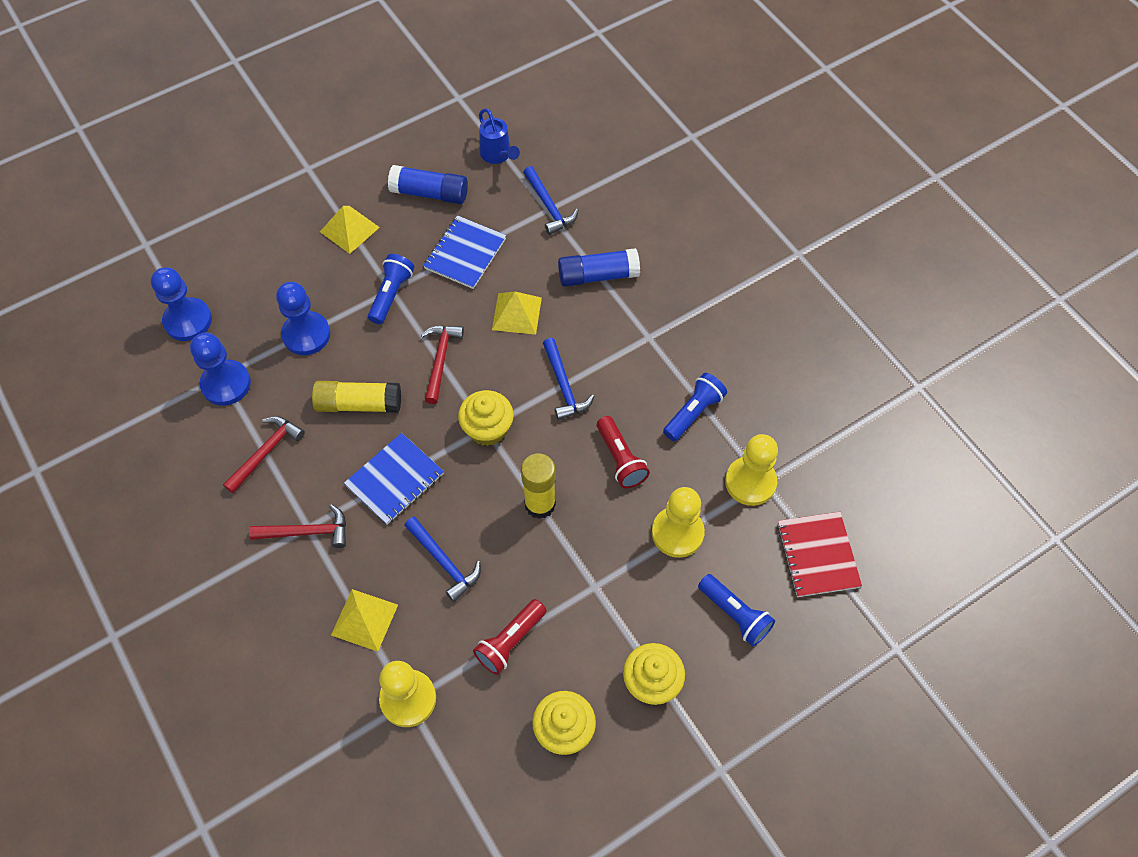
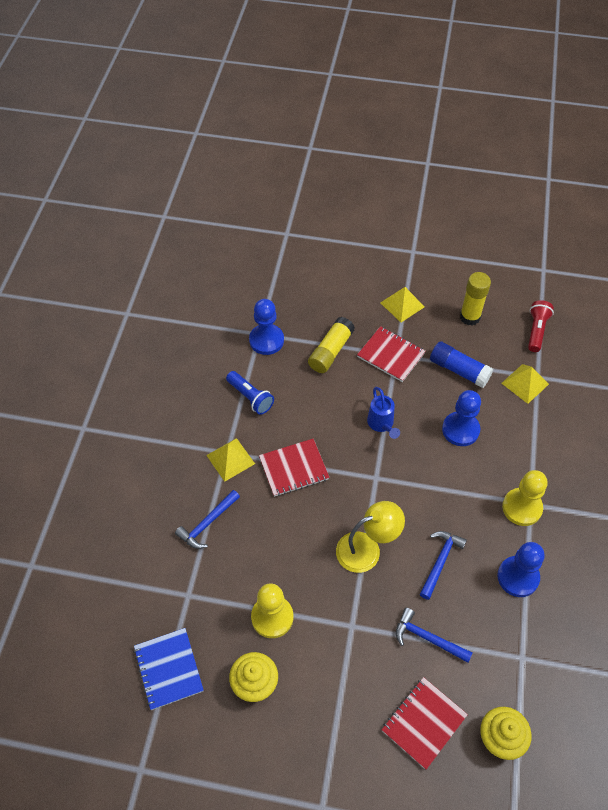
blue flashlight: 3 -> 1
blue glue stick: 2 -> 1
blue notebook: 2 -> 1
red flashlight: 2 -> 1
red hammer: 3 -> 0
red notebook: 1 -> 3
yellow cupcake: 3 -> 2
yellow lamp: 0 -> 1
yellow pawn: 3 -> 2

